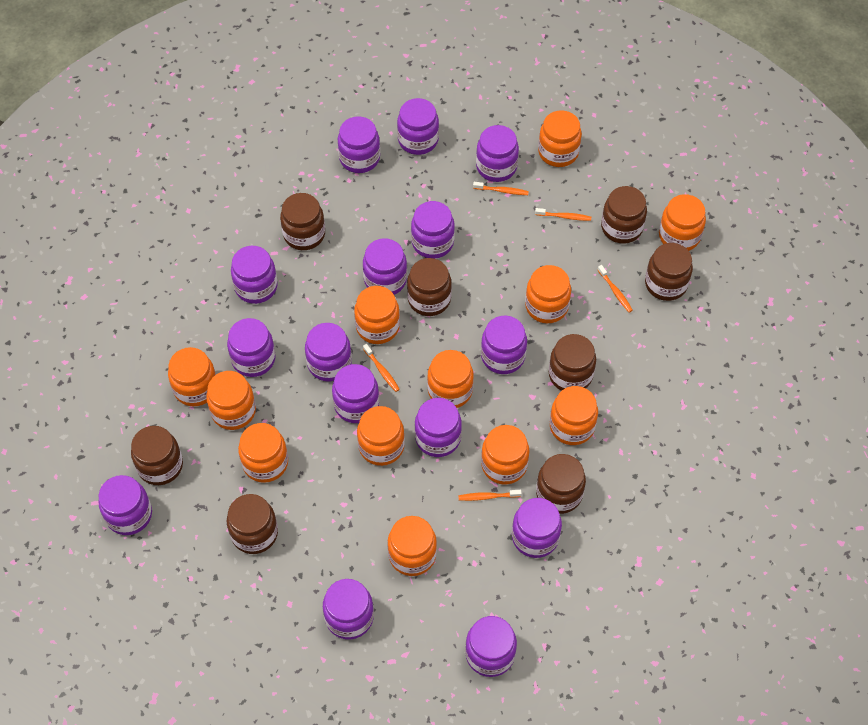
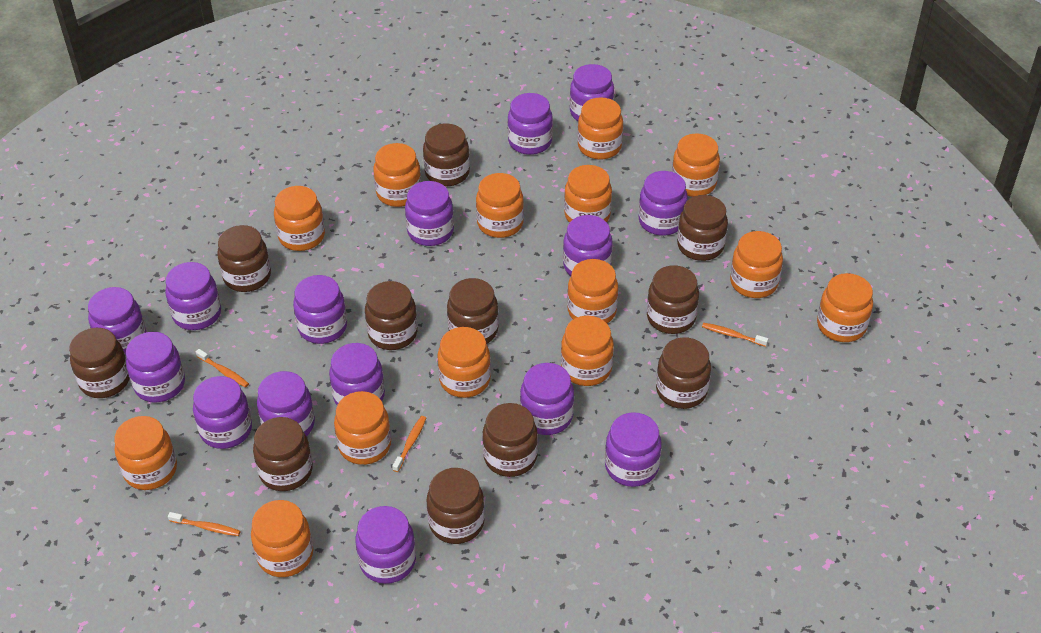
brown jar: 8 -> 11
orange jar: 12 -> 14
orange toothbrush: 5 -> 4

